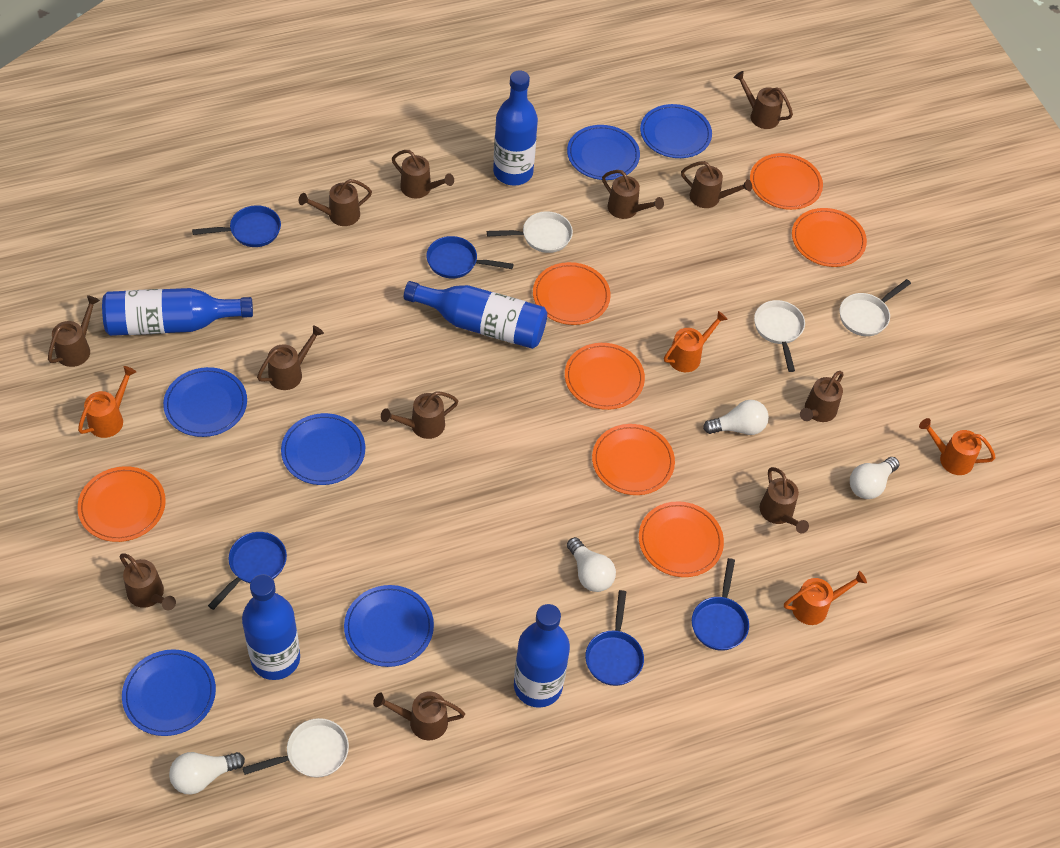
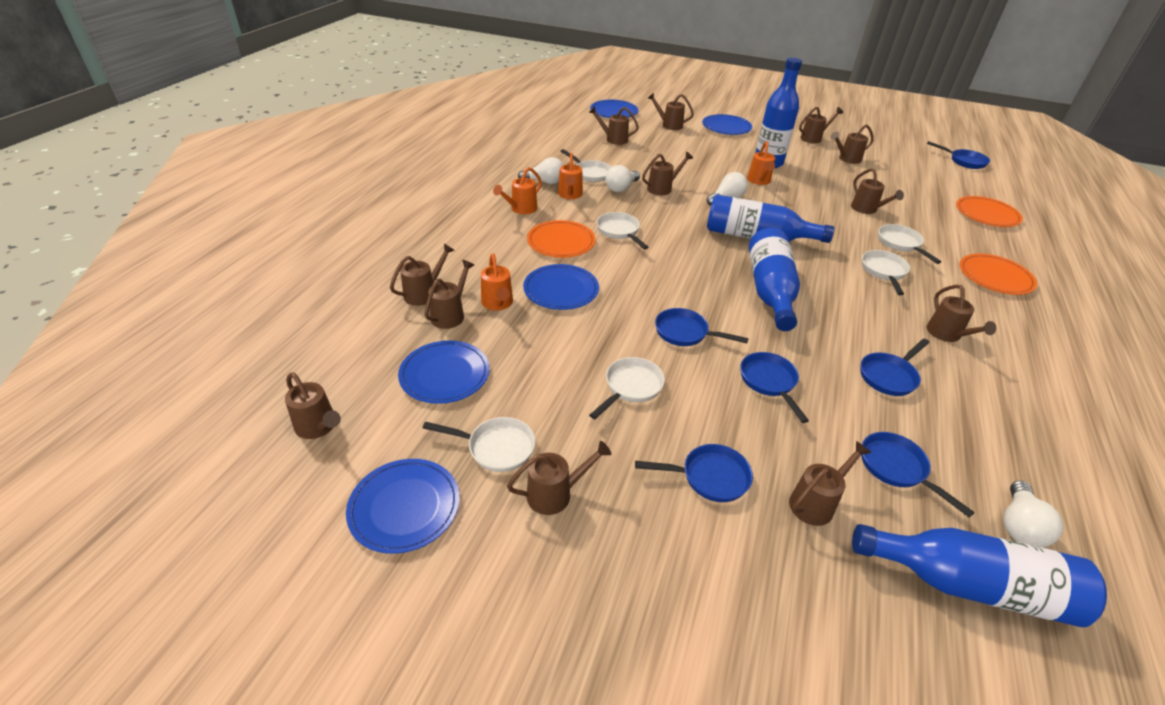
blue bottle: 5 -> 4
blue pan: 5 -> 6
blue plate: 6 -> 5
orange plate: 7 -> 3
white pan: 4 -> 6

